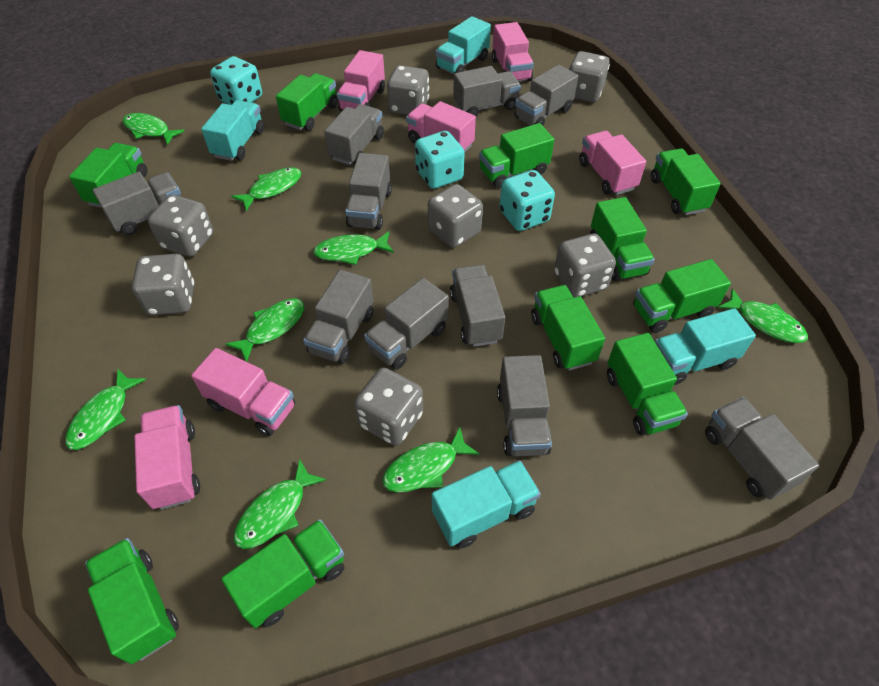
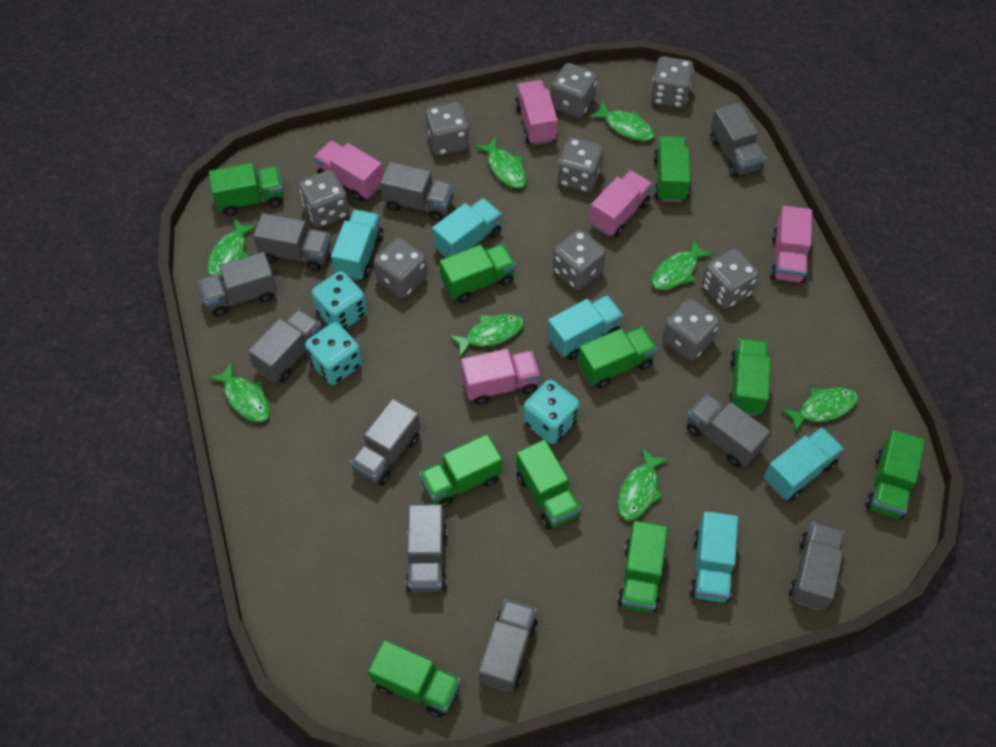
grey dice: 7 -> 9
pink truck: 6 -> 5
turquoise truck: 4 -> 5

